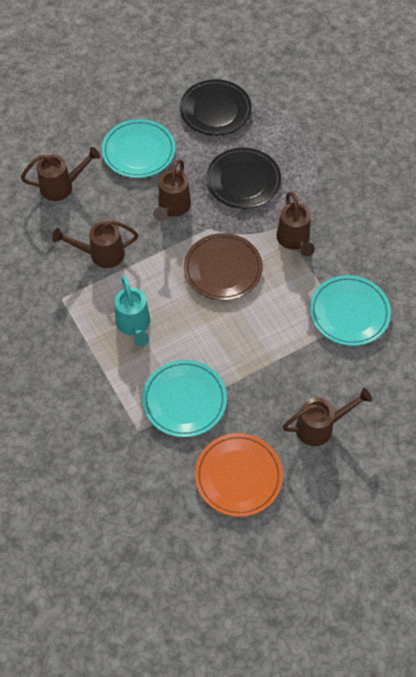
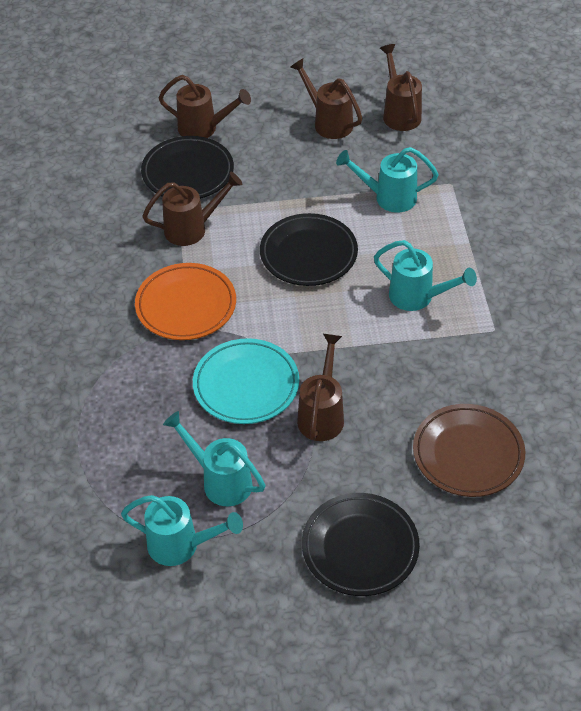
black plate: 2 -> 3
turquoise plate: 3 -> 1
turquoise watering can: 1 -> 4

